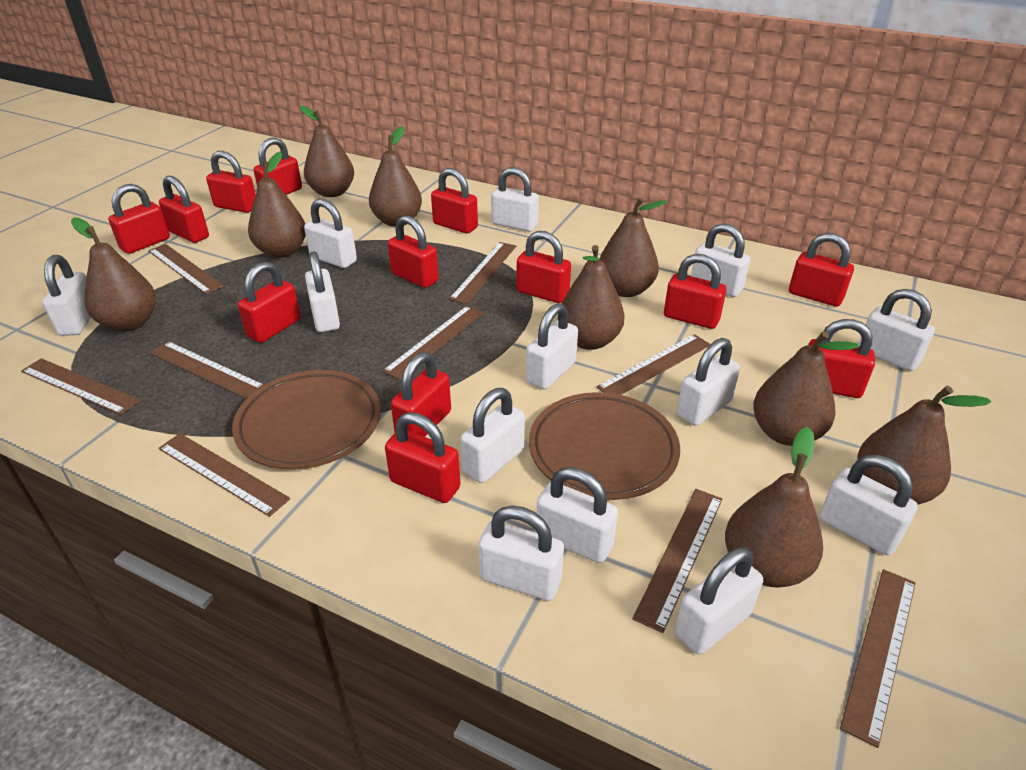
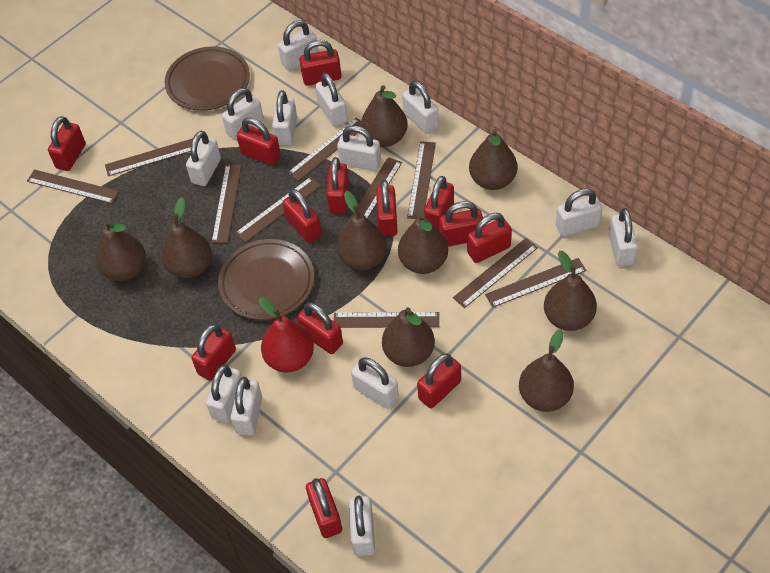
brown ruler: 9 -> 10
red pear: 0 -> 1

